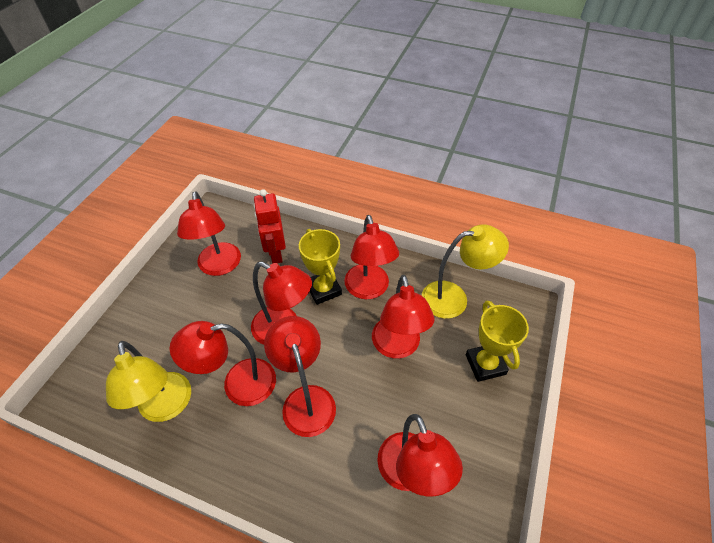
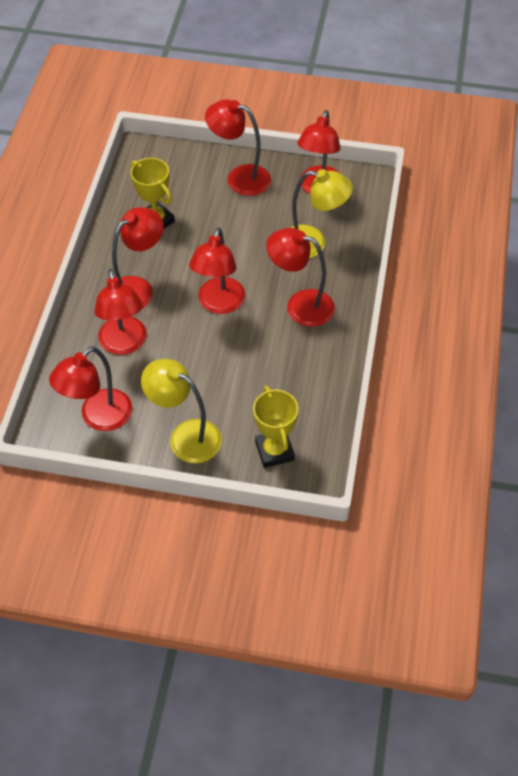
red robot: 1 -> 0

